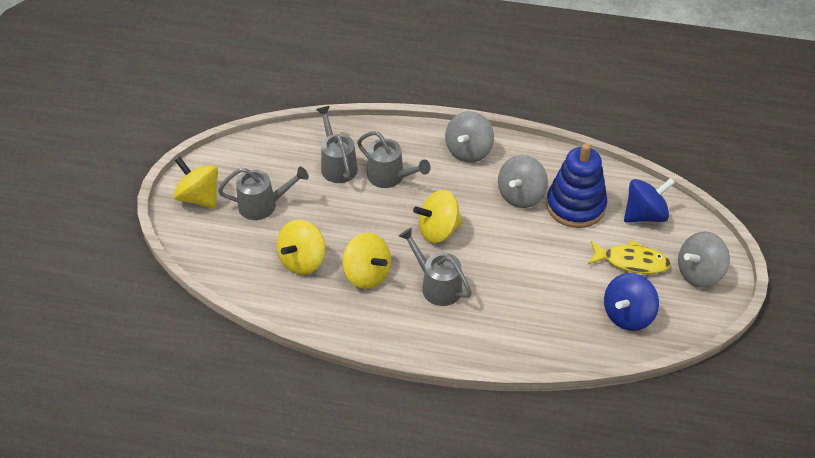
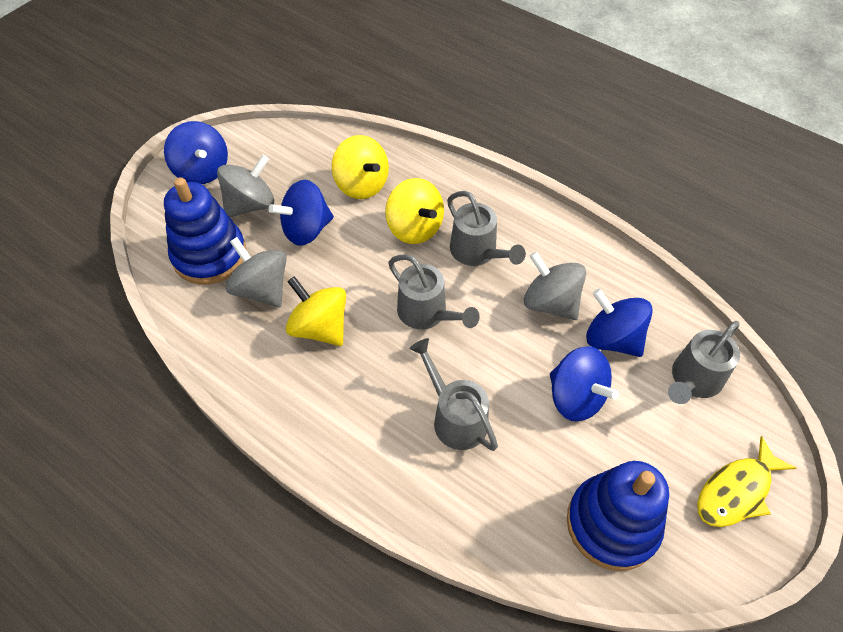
blue spinning top: 2 -> 4
blue stacking toy: 1 -> 2
yellow spinning top: 4 -> 3

